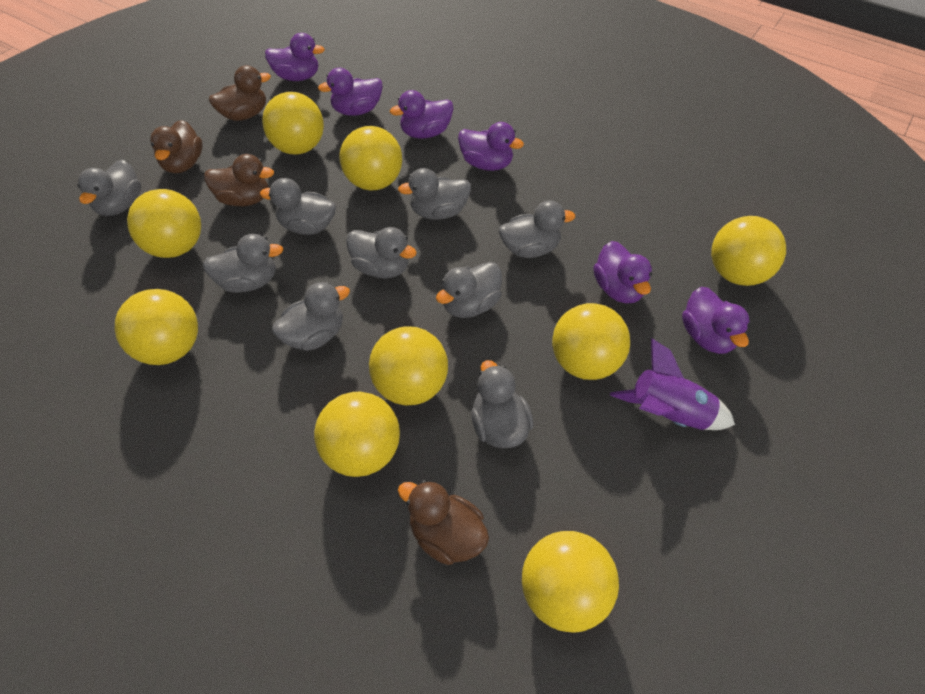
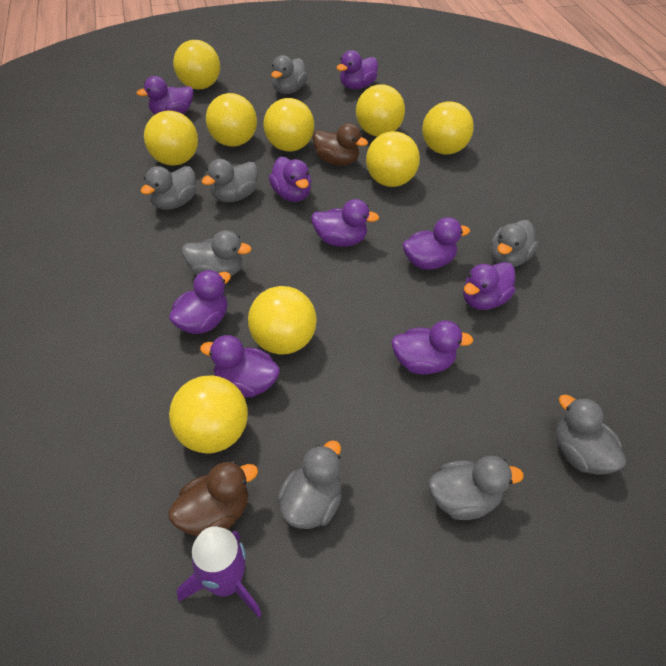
brown duck: 4 -> 2
grey duck: 9 -> 8
purple duck: 6 -> 9

